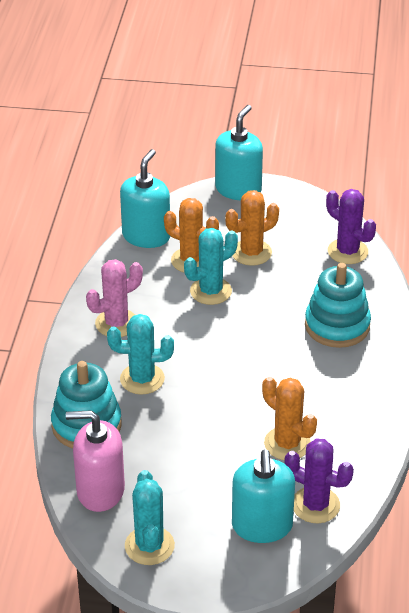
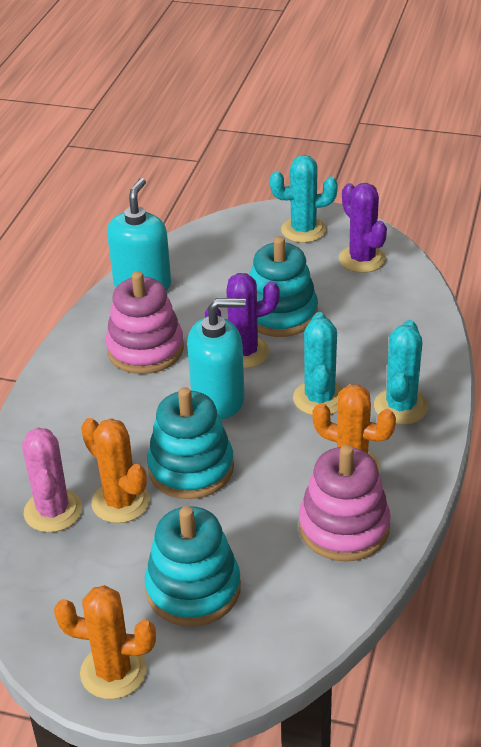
pink soap dispenser: 1 -> 0
pink stacking toy: 0 -> 2
turquoise soap dispenser: 3 -> 2
turquoise stacking toy: 2 -> 3

